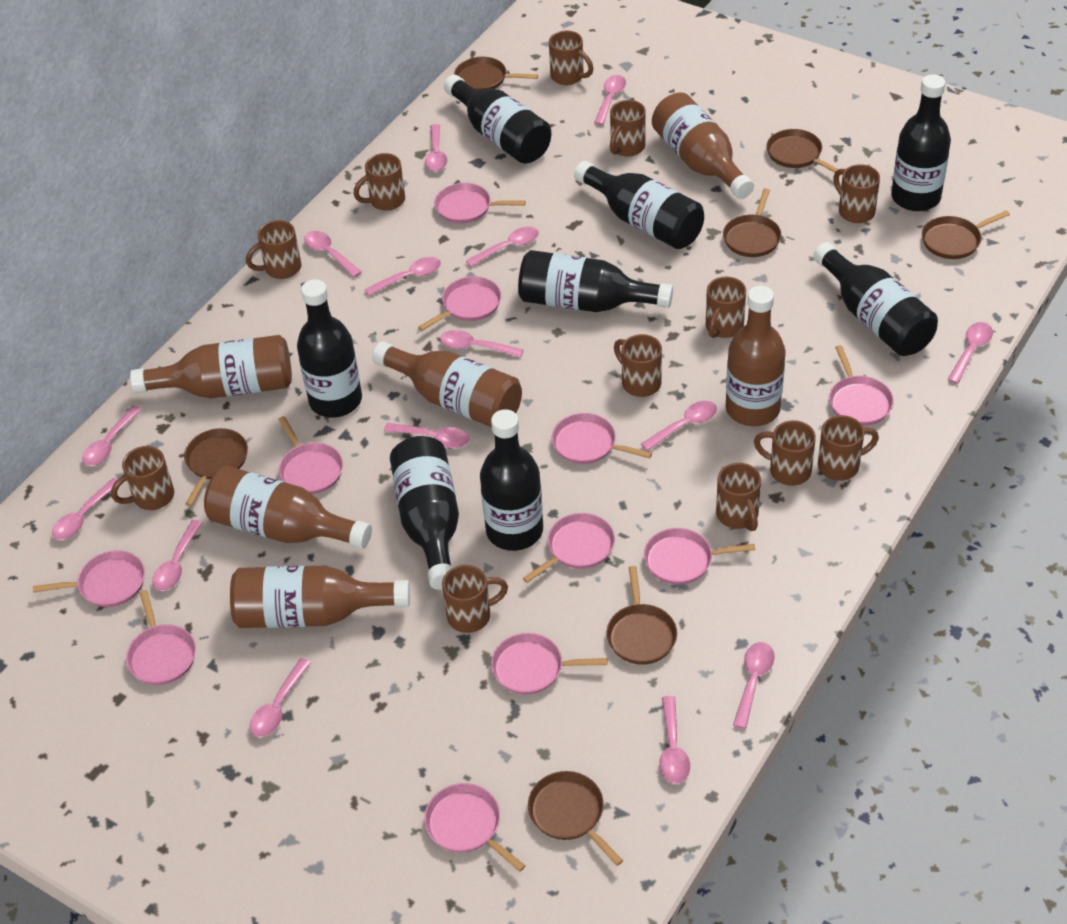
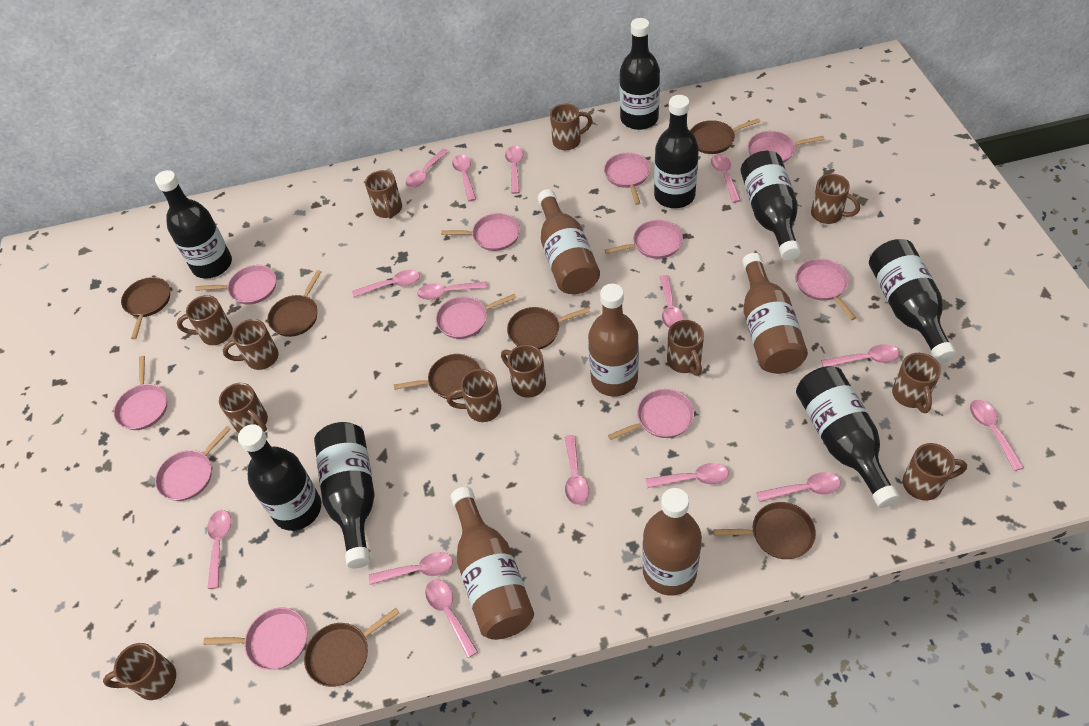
brown bottle: 6 -> 5

